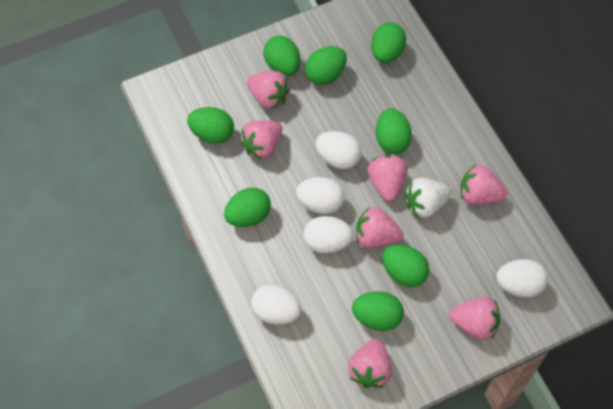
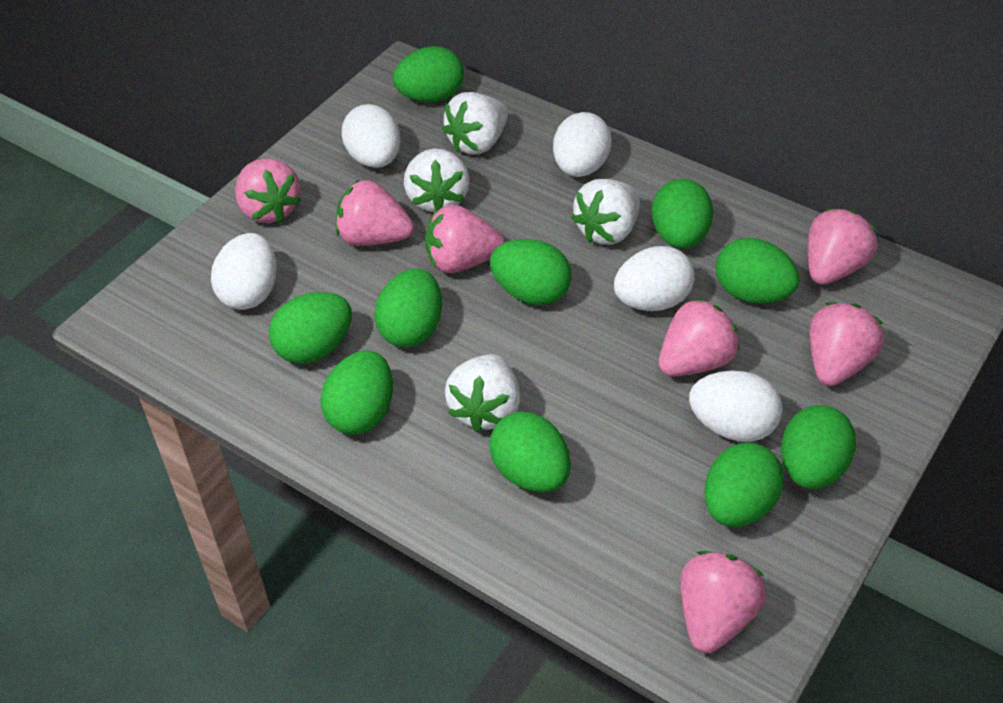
green egg: 8 -> 10
white strawberry: 1 -> 4

